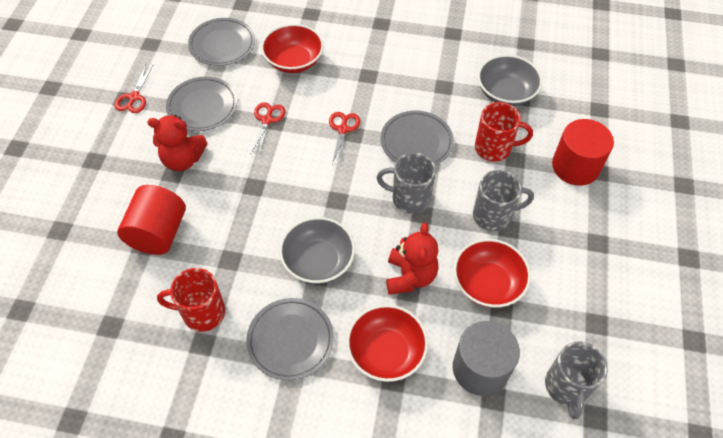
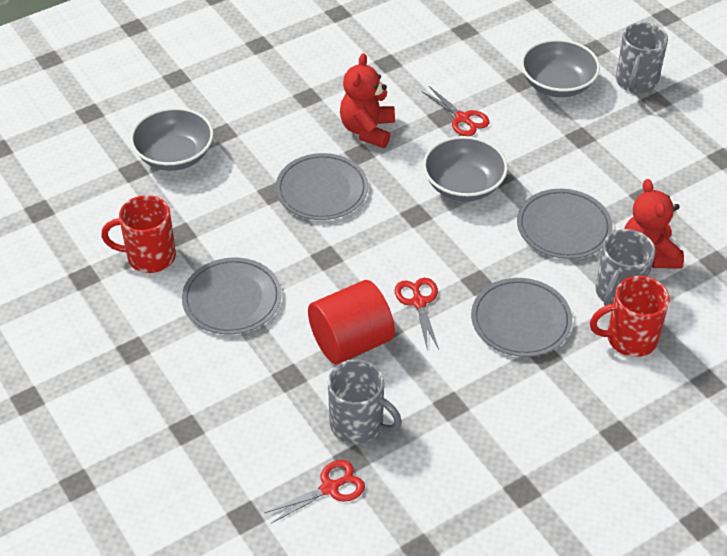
grey bowl: 2 -> 3
grey cylinder: 1 -> 0
red bowl: 3 -> 0
red cylinder: 2 -> 1

